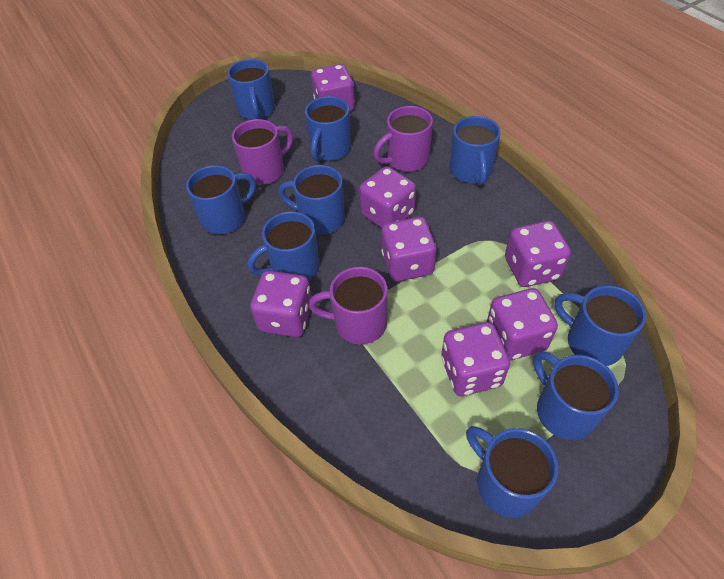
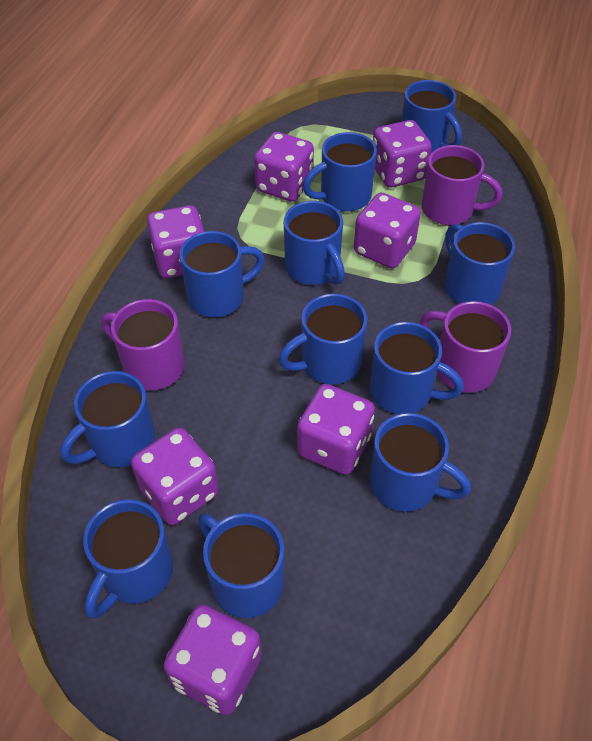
blue mug: 9 -> 11

